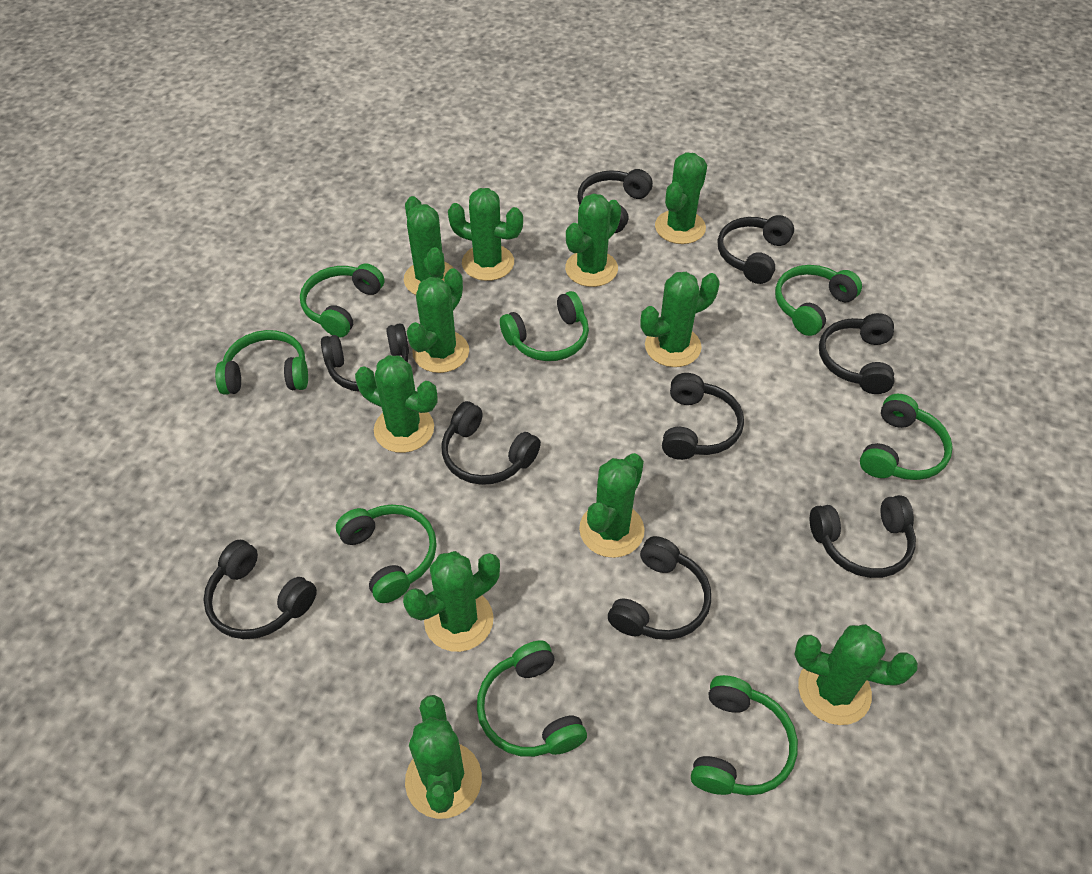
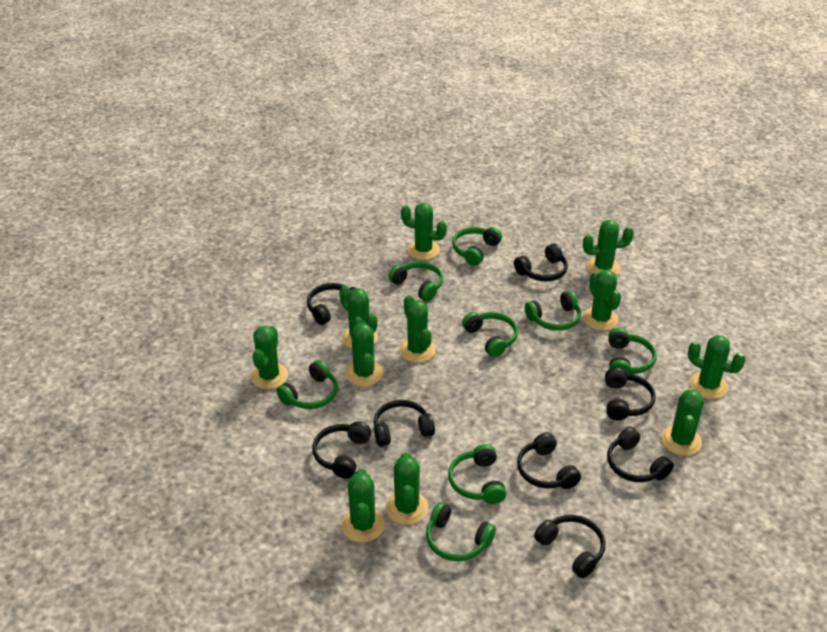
black headphones: 9 -> 8

